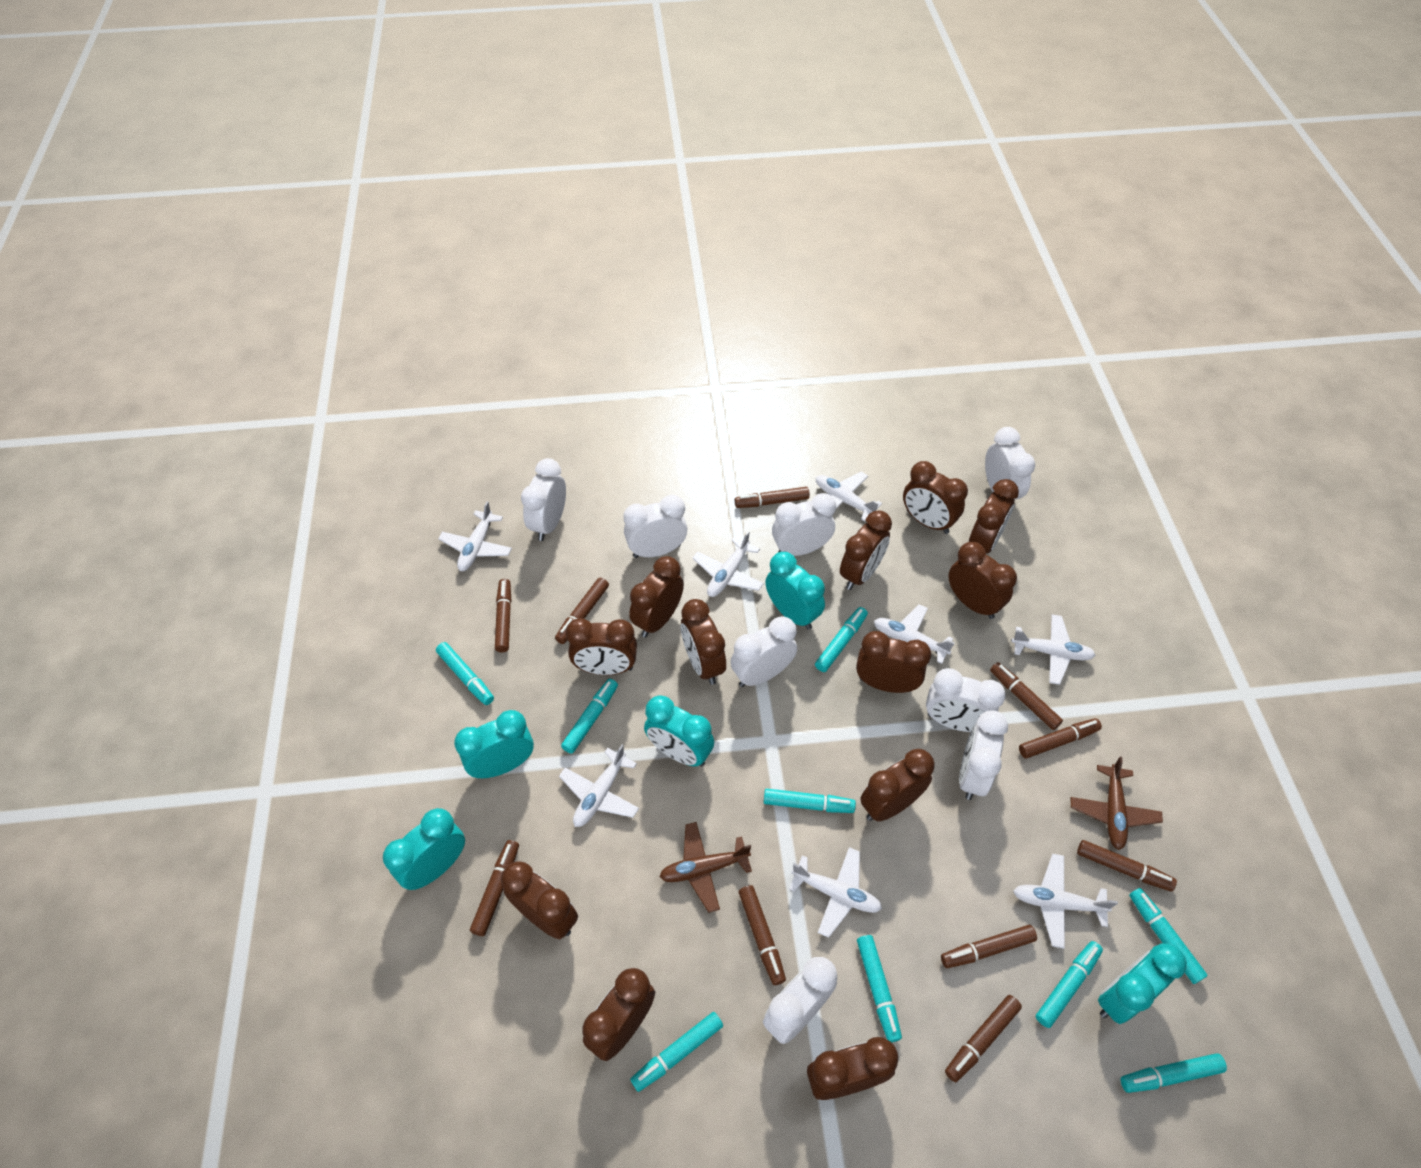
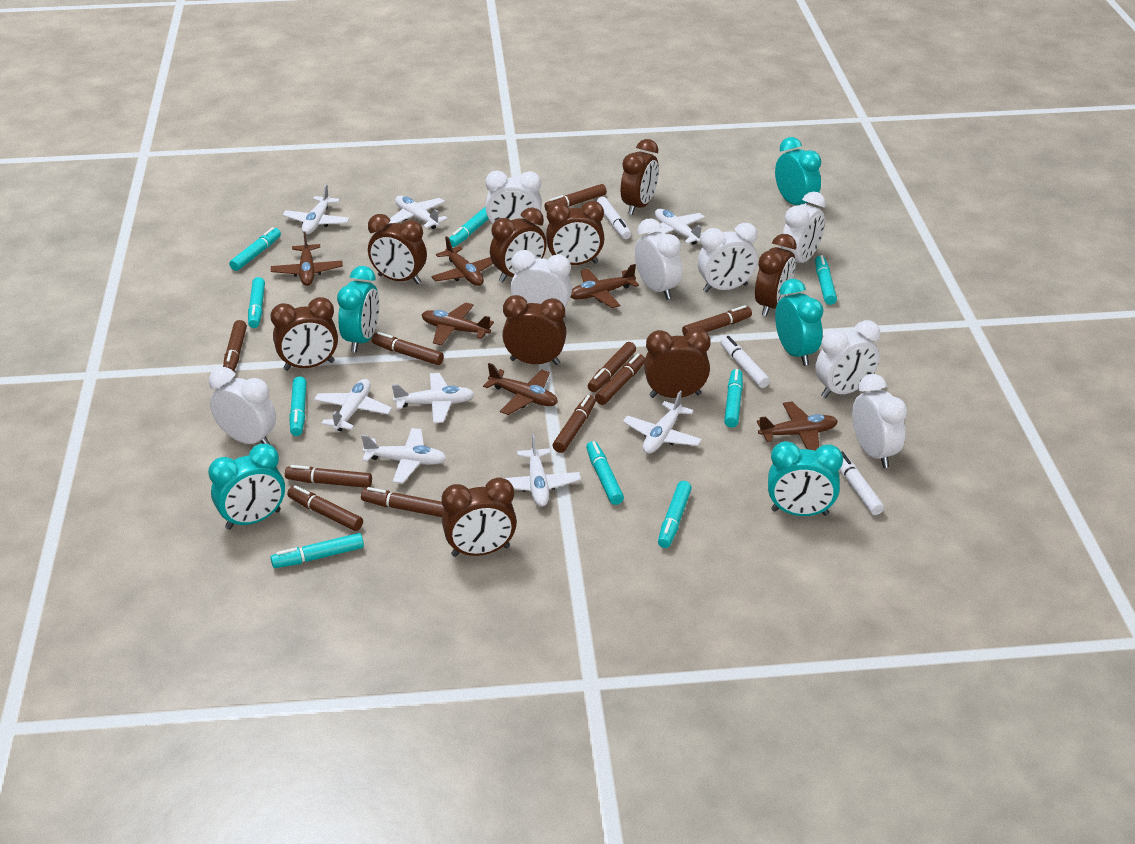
brown clock: 12 -> 9
brown plane: 2 -> 6
white marker: 0 -> 3

